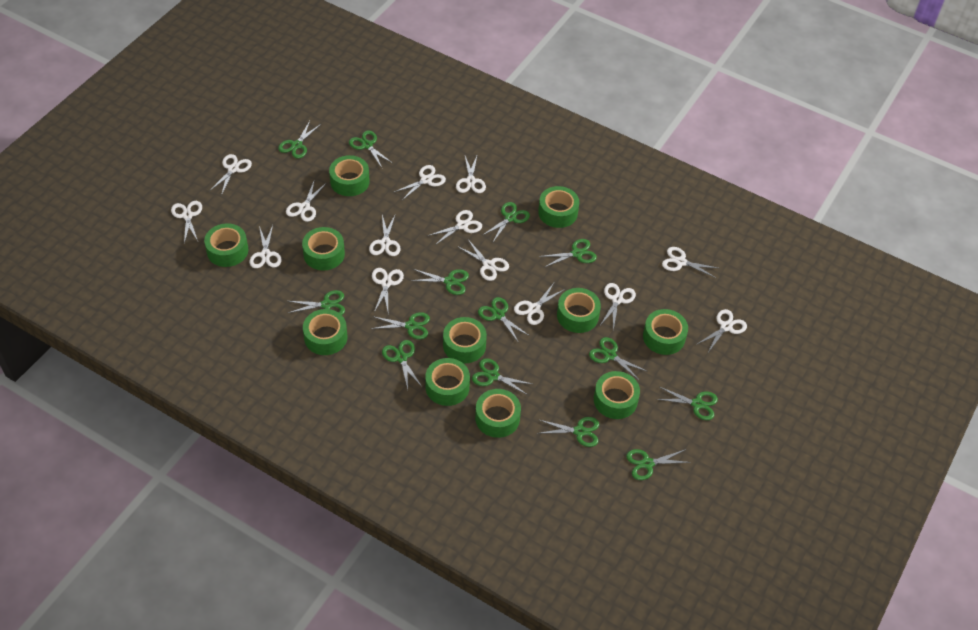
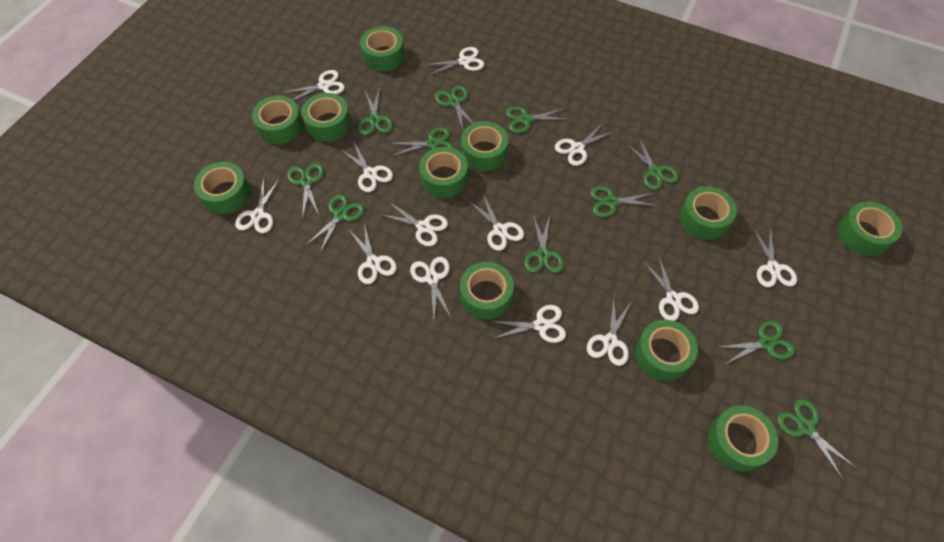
green scissors: 14 -> 11
white scissors: 14 -> 13

